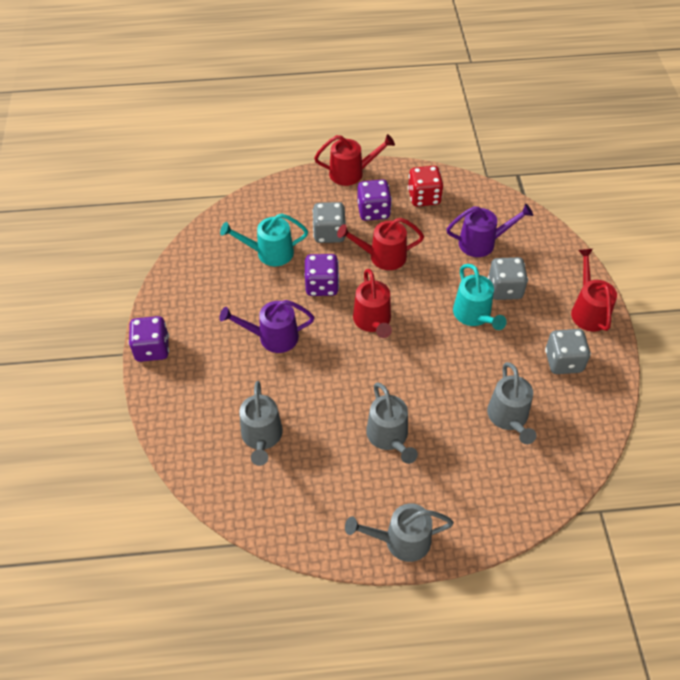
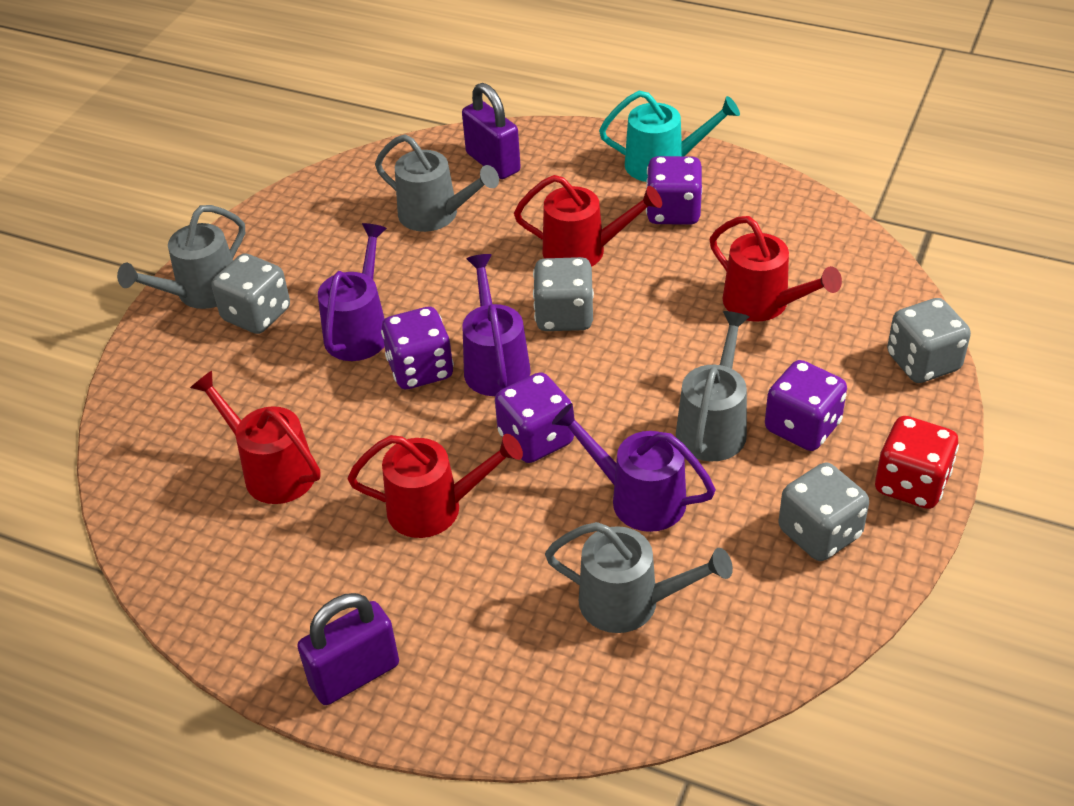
grey dice: 3 -> 4
purple dice: 3 -> 4
purple padlock: 0 -> 2
purple watering can: 2 -> 3
turquoise watering can: 2 -> 1

